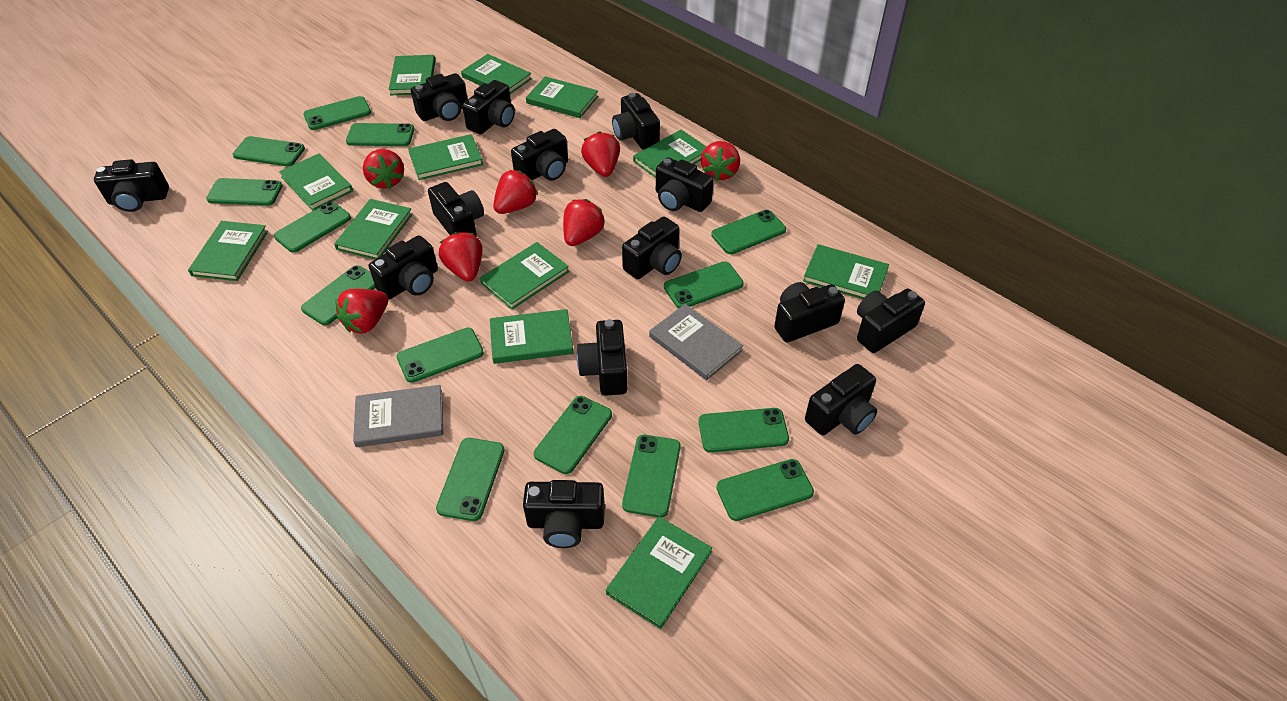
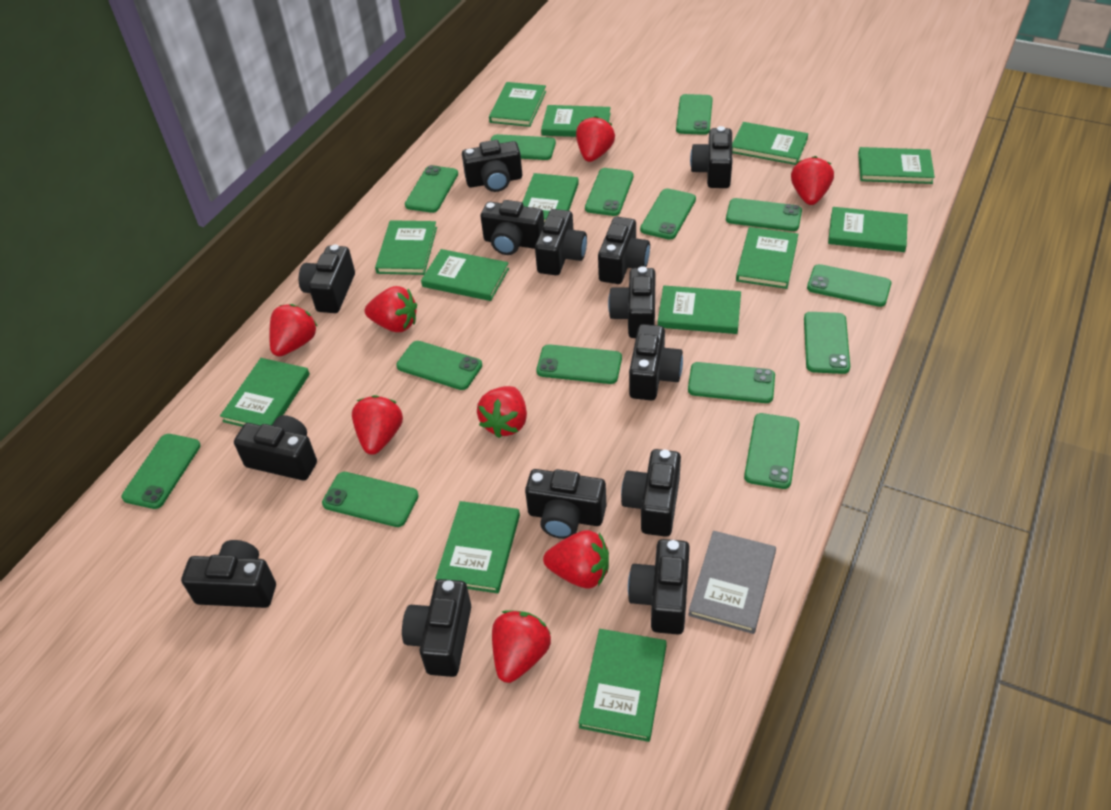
green book: 12 -> 13
grey book: 2 -> 1
red strawberry: 7 -> 8

